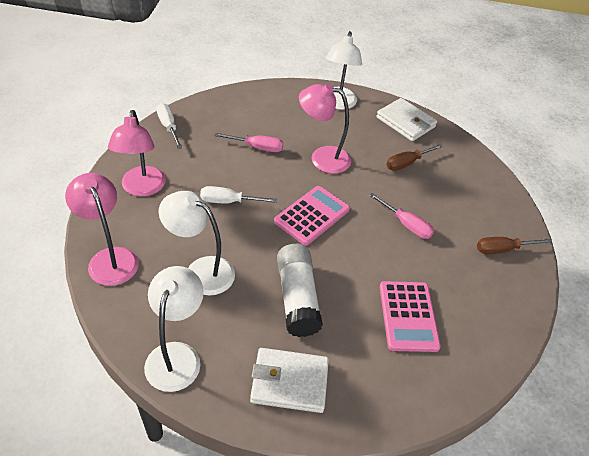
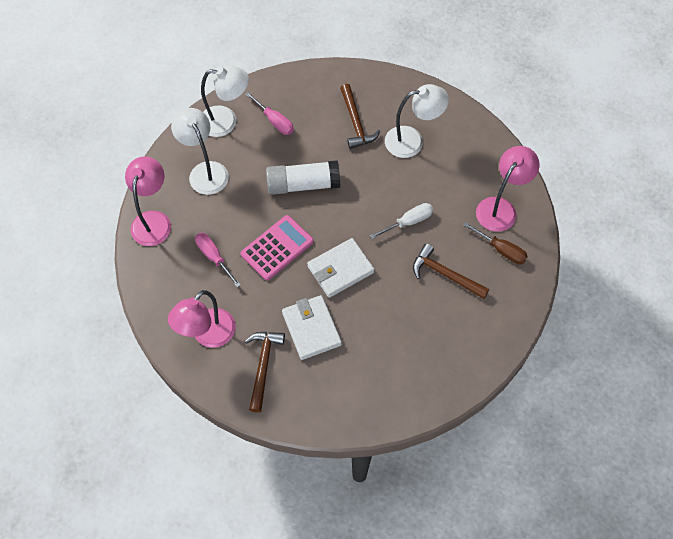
brown hammer: 0 -> 3
brown screwdriver: 2 -> 1
pink calculator: 2 -> 1
white screwdriver: 2 -> 1

